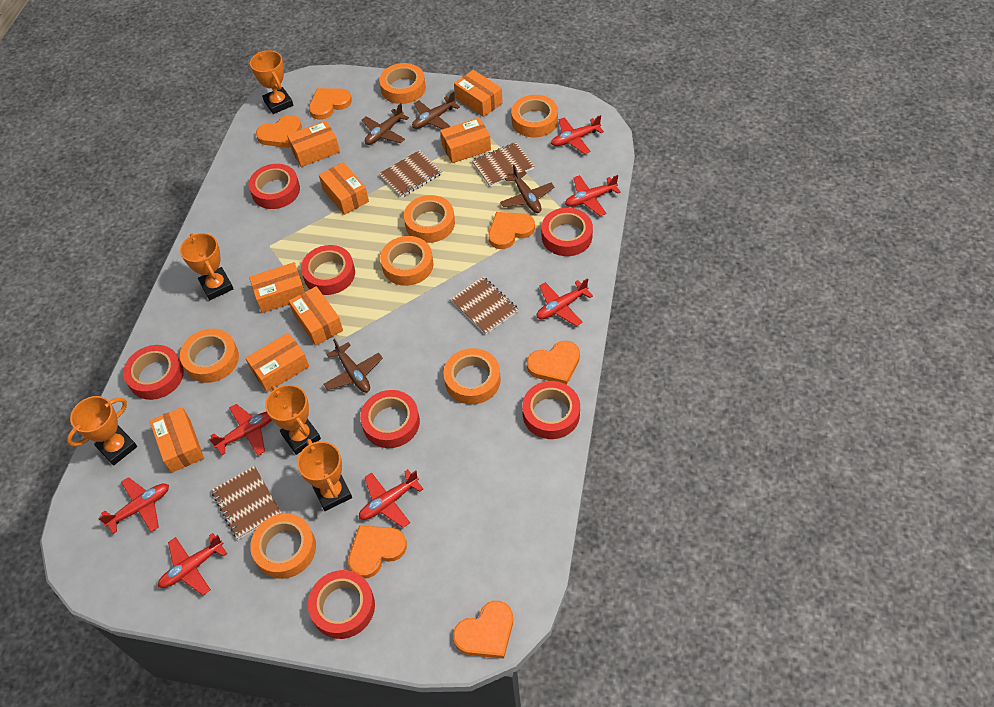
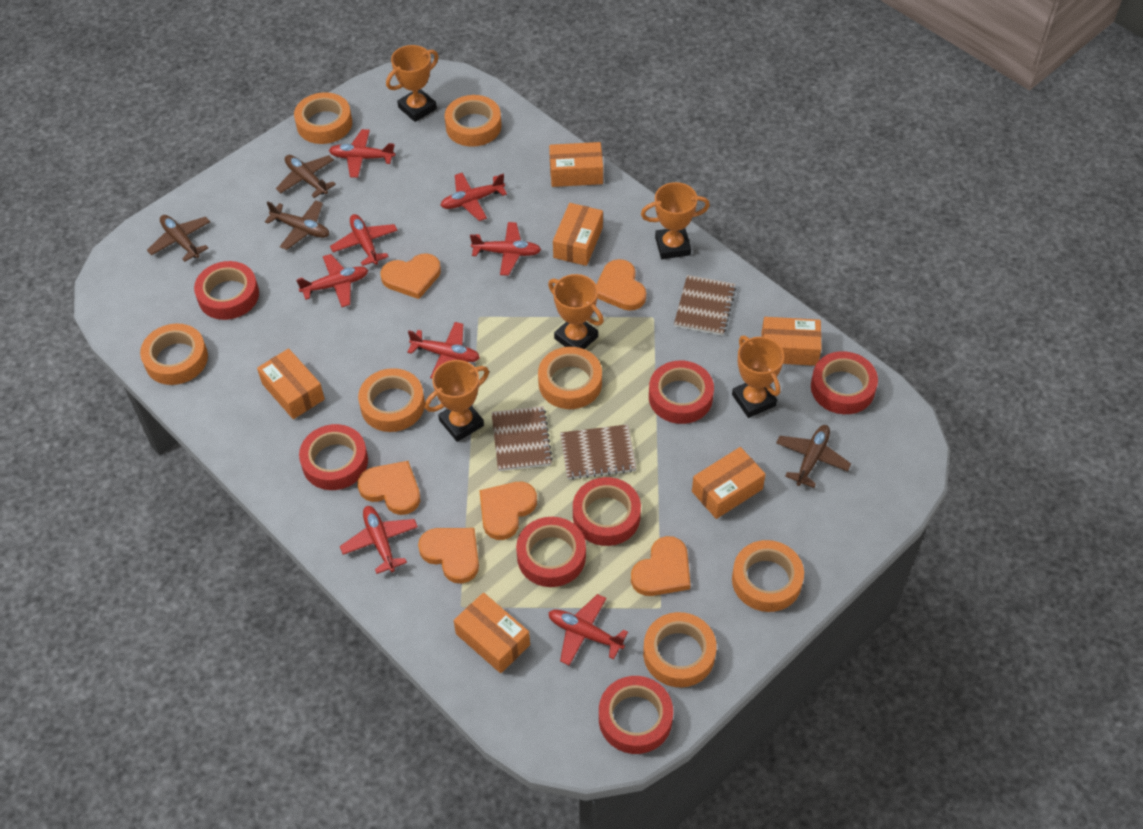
brown notebook: 4 -> 3
orange box: 8 -> 6
red plane: 7 -> 8

